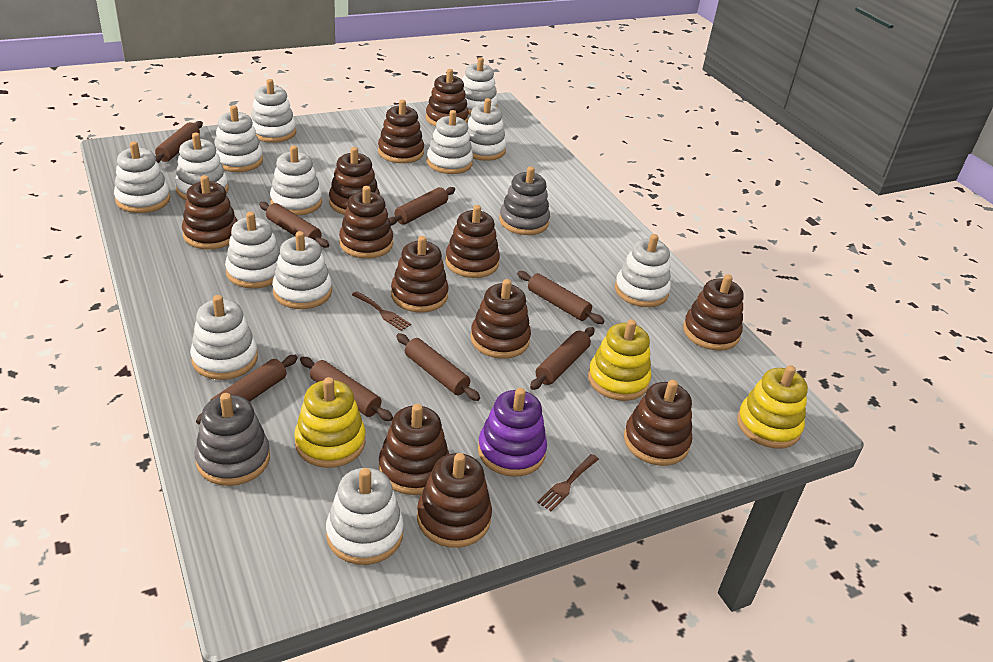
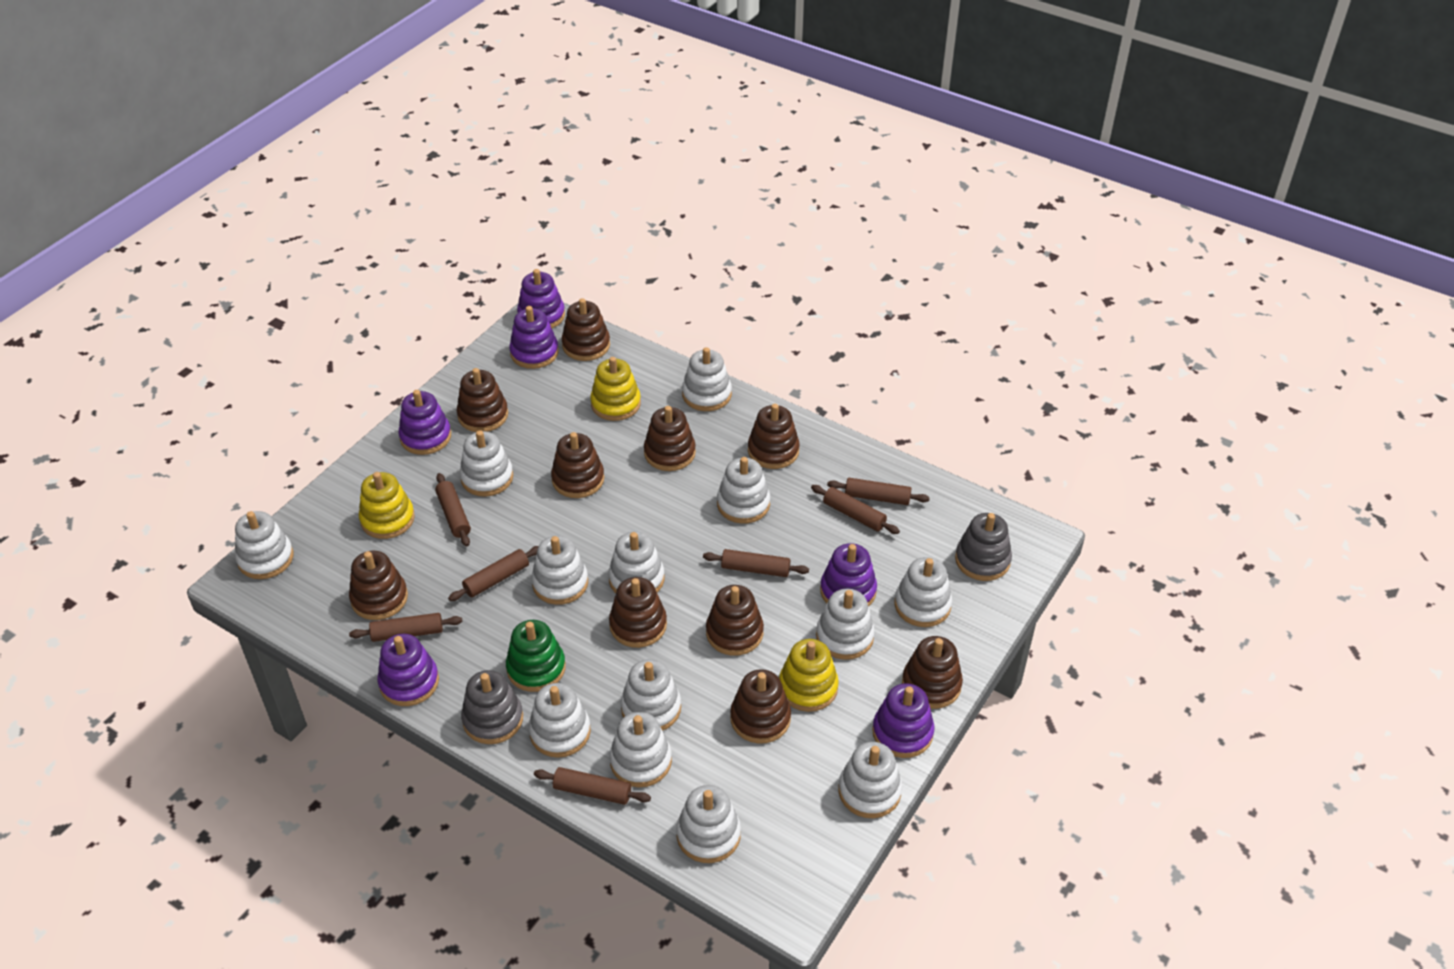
brown fork: 2 -> 0
brown rolling pin: 8 -> 7
brown stacking toy: 12 -> 10
green stacking toy: 0 -> 1
purple stacking toy: 1 -> 6

